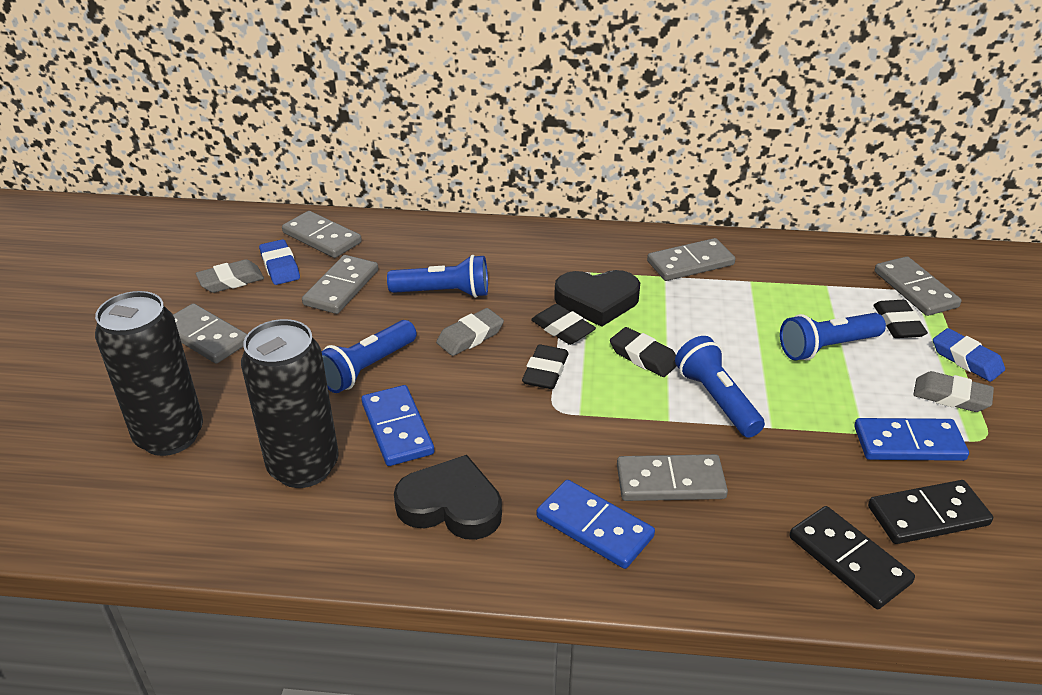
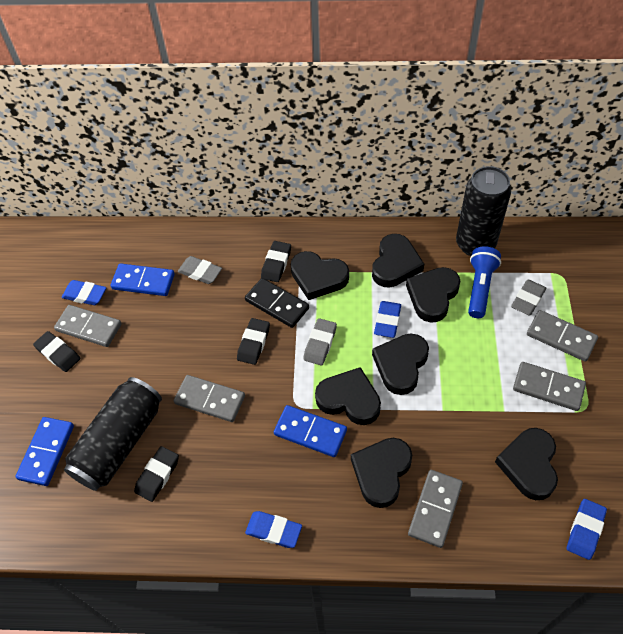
black domino: 2 -> 1
black heart: 2 -> 7
blue eraser: 2 -> 4
blue flashlight: 4 -> 1
grey domino: 6 -> 5

